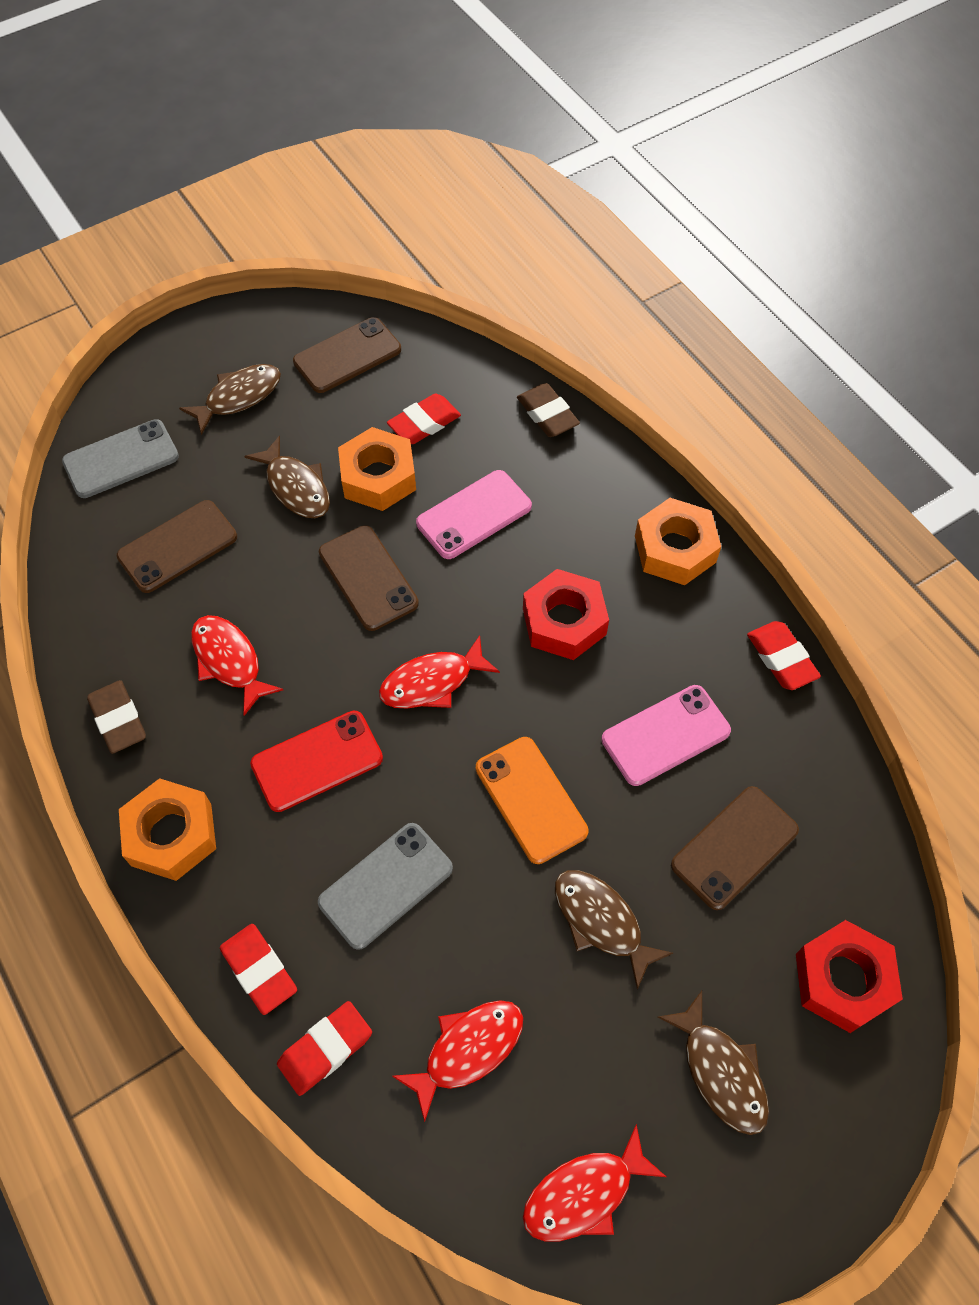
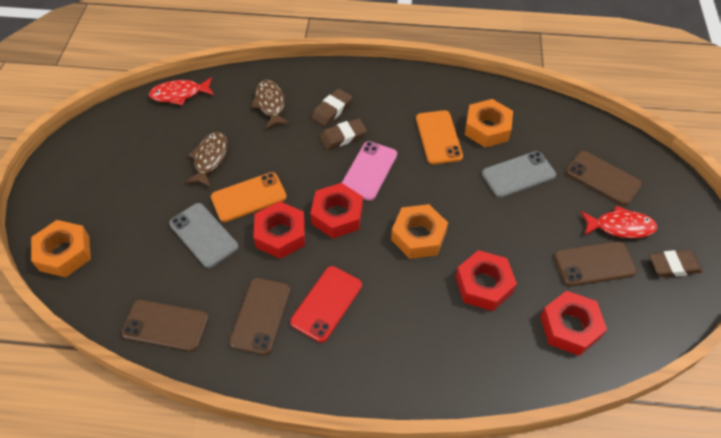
brown eraser: 2 -> 3
brown fish: 4 -> 2
orange phone: 1 -> 2
pink phone: 2 -> 1
red eraser: 4 -> 0
red fish: 4 -> 2
red nut: 2 -> 4

